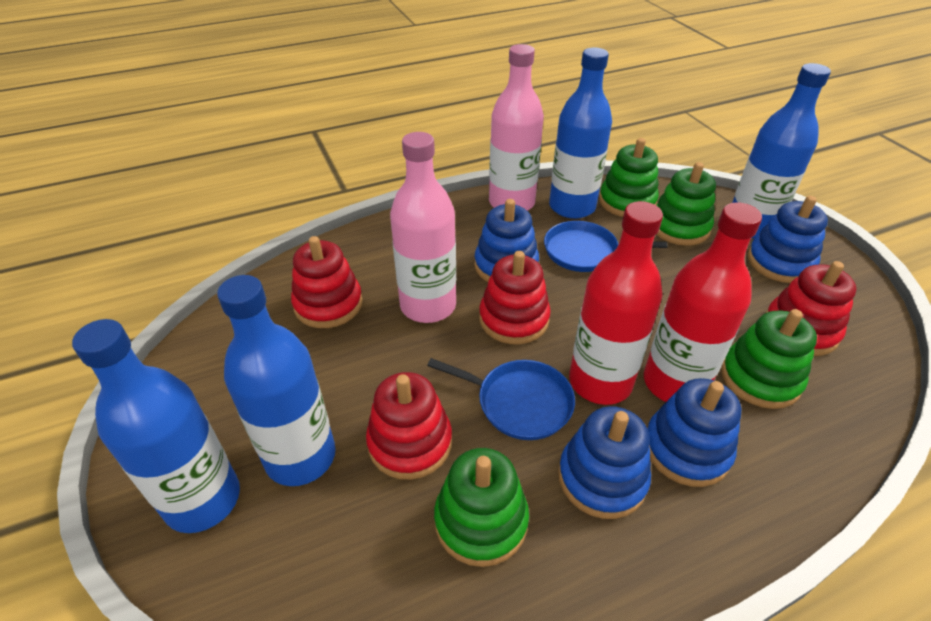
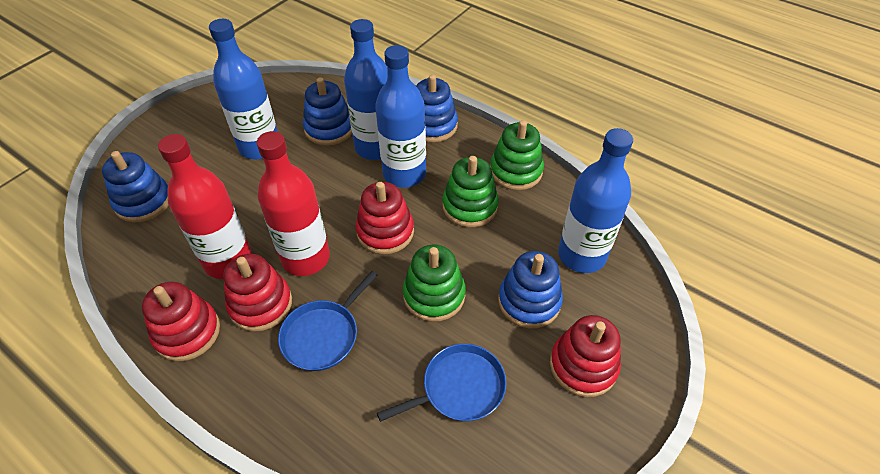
green stacking toy: 4 -> 3
pink bottle: 2 -> 0

